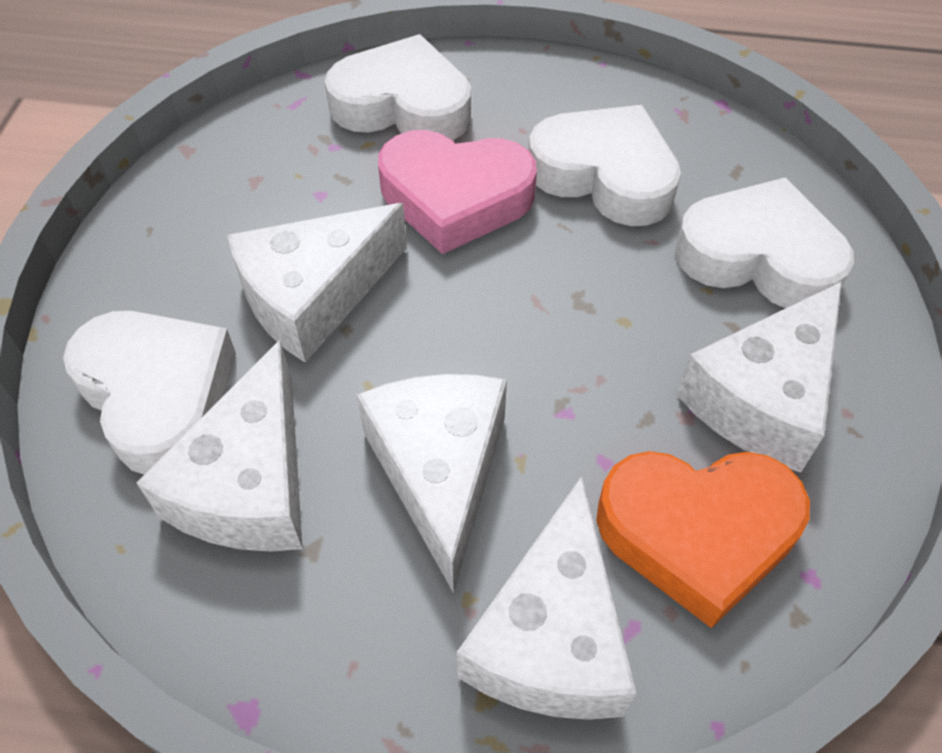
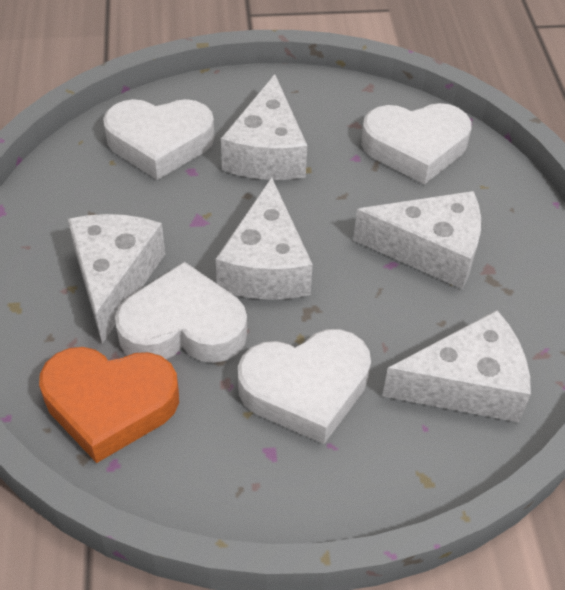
pink heart: 1 -> 0

